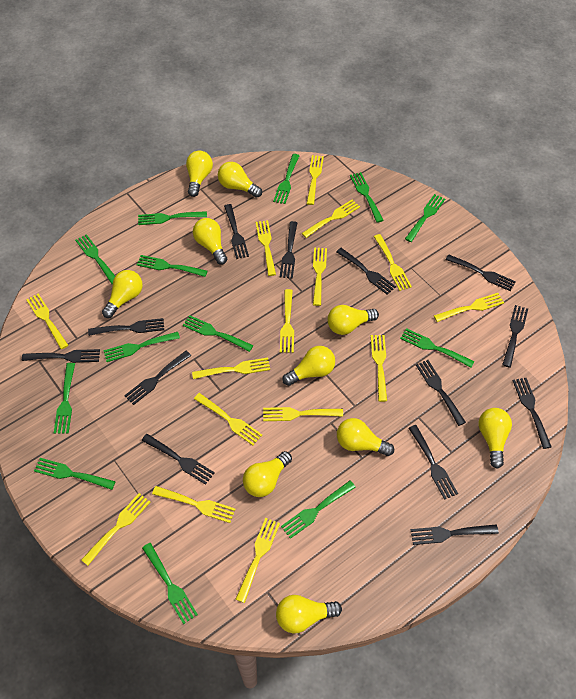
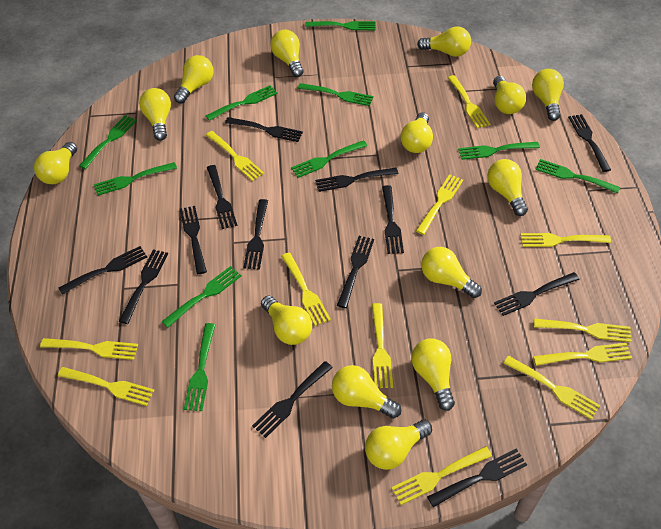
green fork: 13 -> 10
yellow fork: 15 -> 12
yellow light bulb: 10 -> 14

